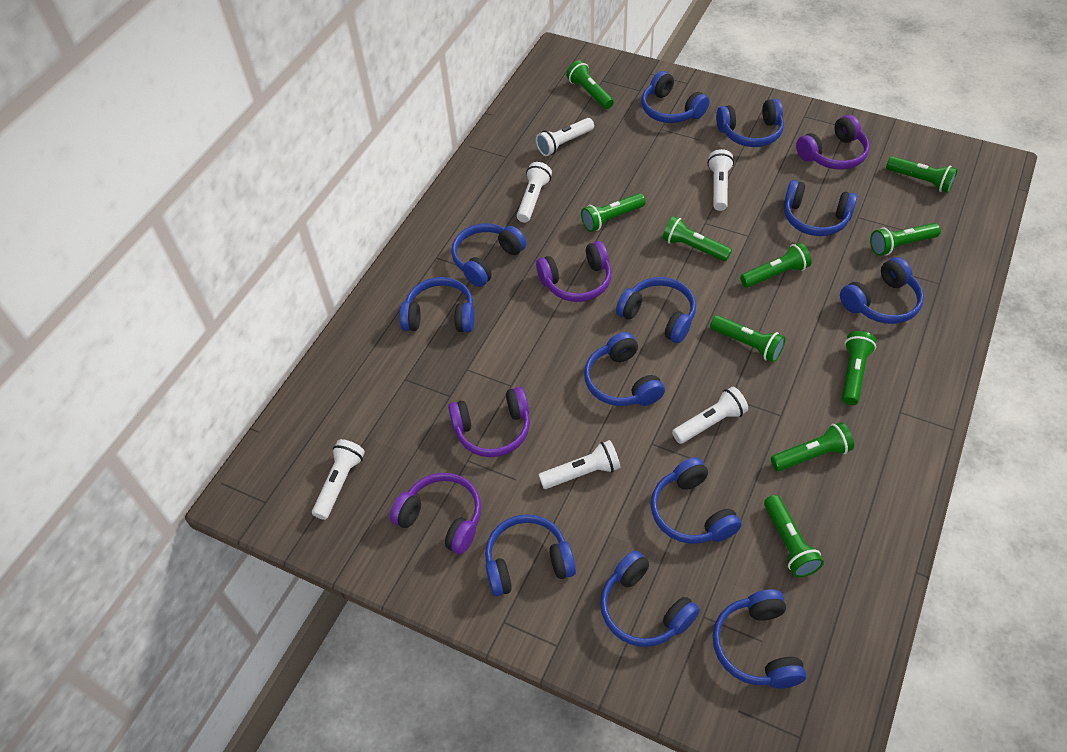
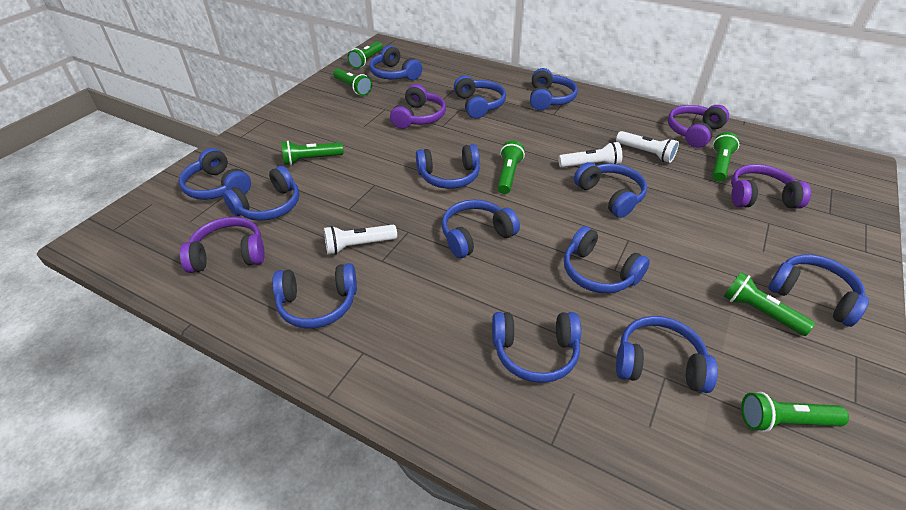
blue headphones: 12 -> 13
green flashlight: 10 -> 7
white flashlight: 6 -> 3

